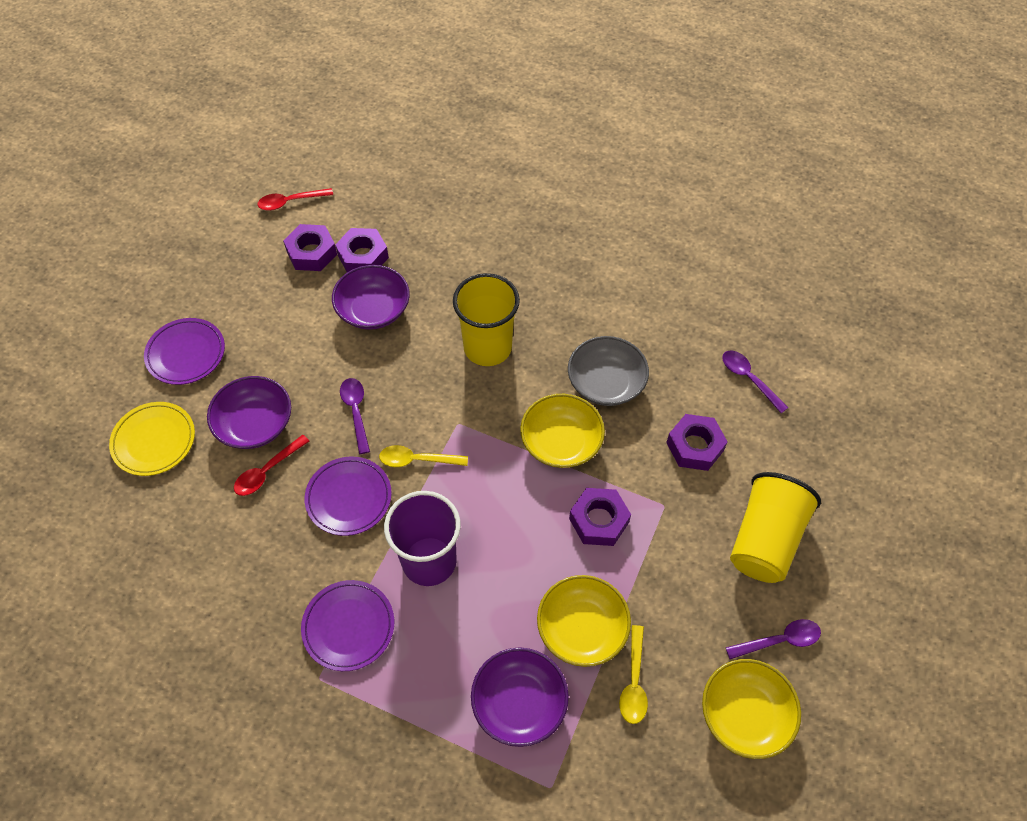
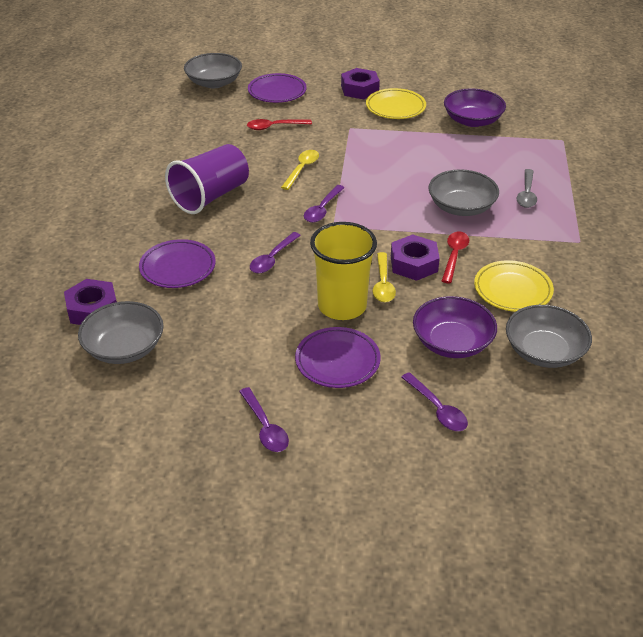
grey bowl: 1 -> 4
grey spoon: 0 -> 1
purple bowl: 3 -> 2
purple nut: 4 -> 3
purple spoon: 3 -> 4
yellow bowl: 3 -> 0
yellow cup: 2 -> 1
yellow plate: 1 -> 2

